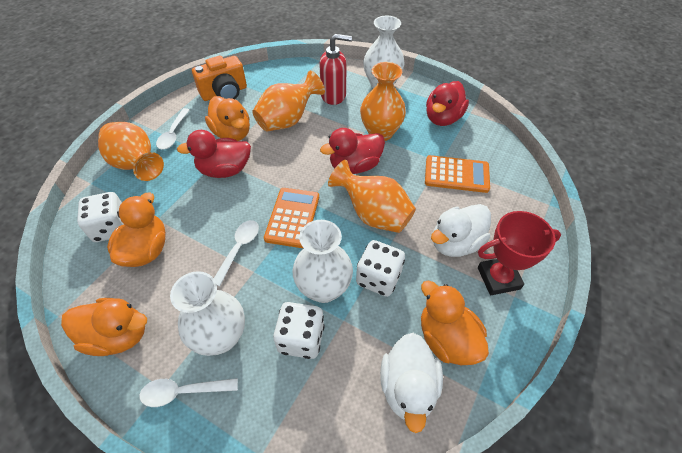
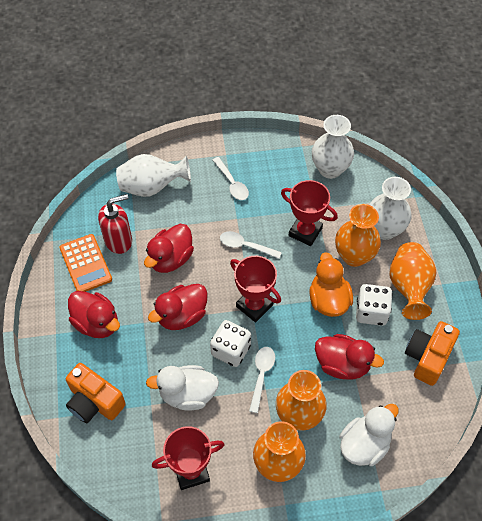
orange calculator: 2 -> 1
orange camera: 1 -> 2
orange duck: 4 -> 1
red duck: 3 -> 4
red trophy: 1 -> 3
white dice: 3 -> 2

